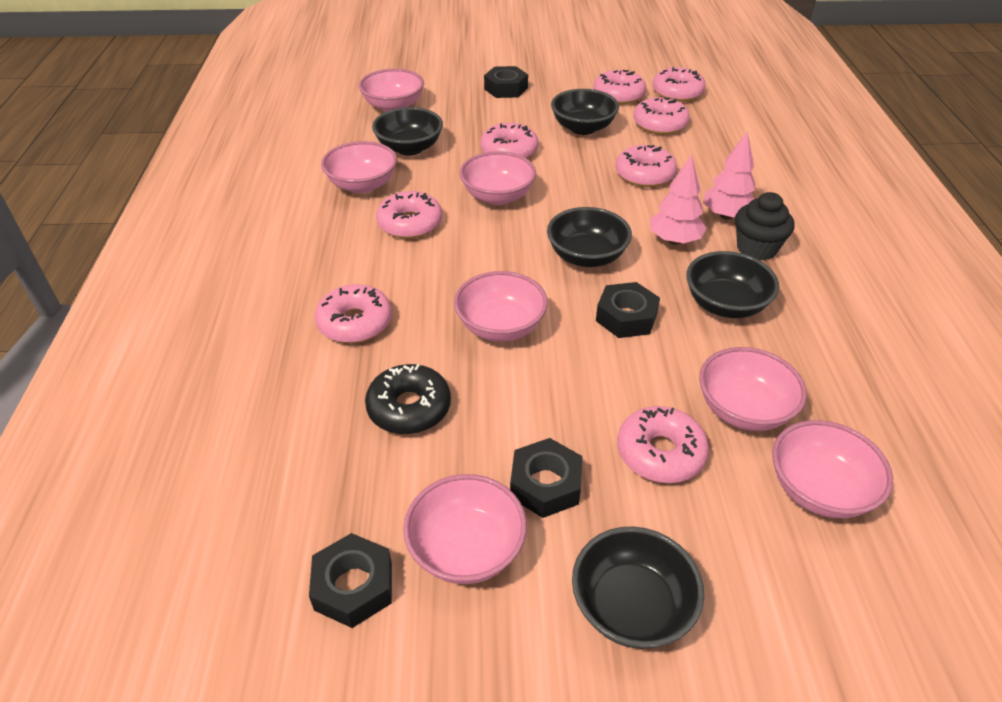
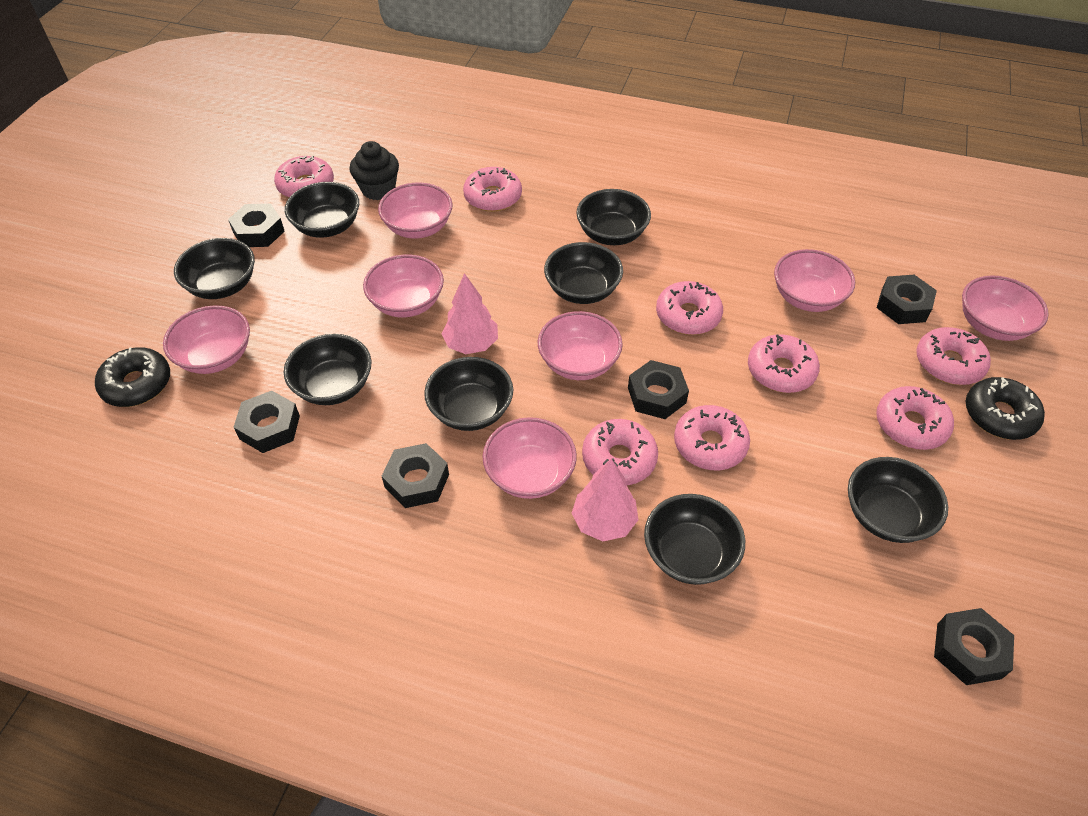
black bowl: 5 -> 8
black donut: 1 -> 2
black nut: 4 -> 6

